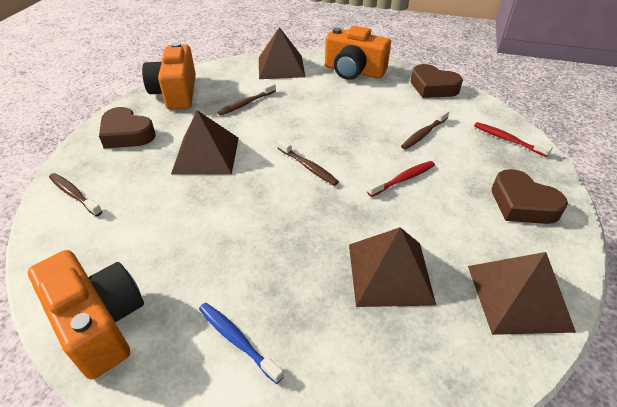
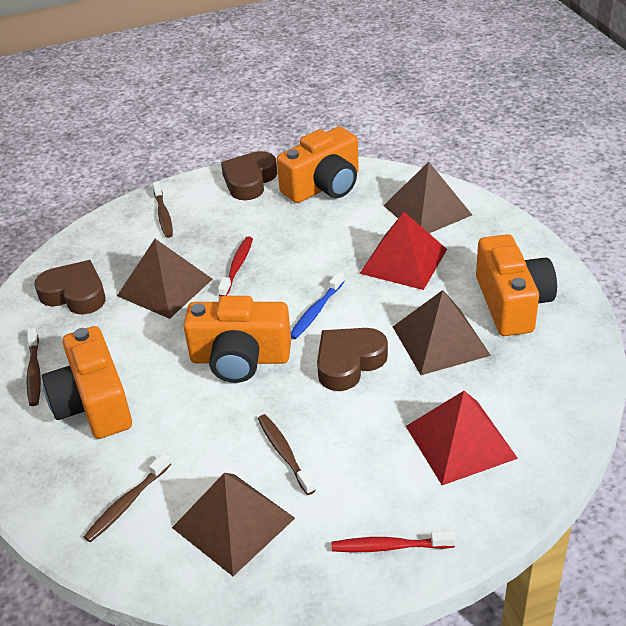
orange camera: 3 -> 4
red pyramid: 0 -> 2

